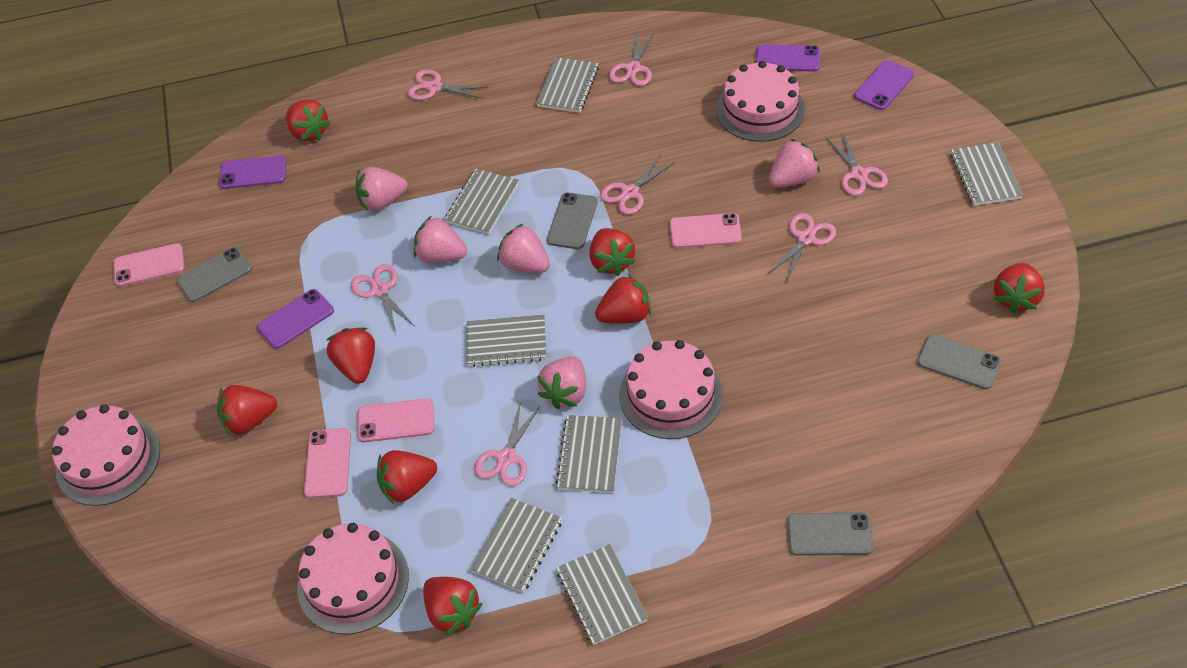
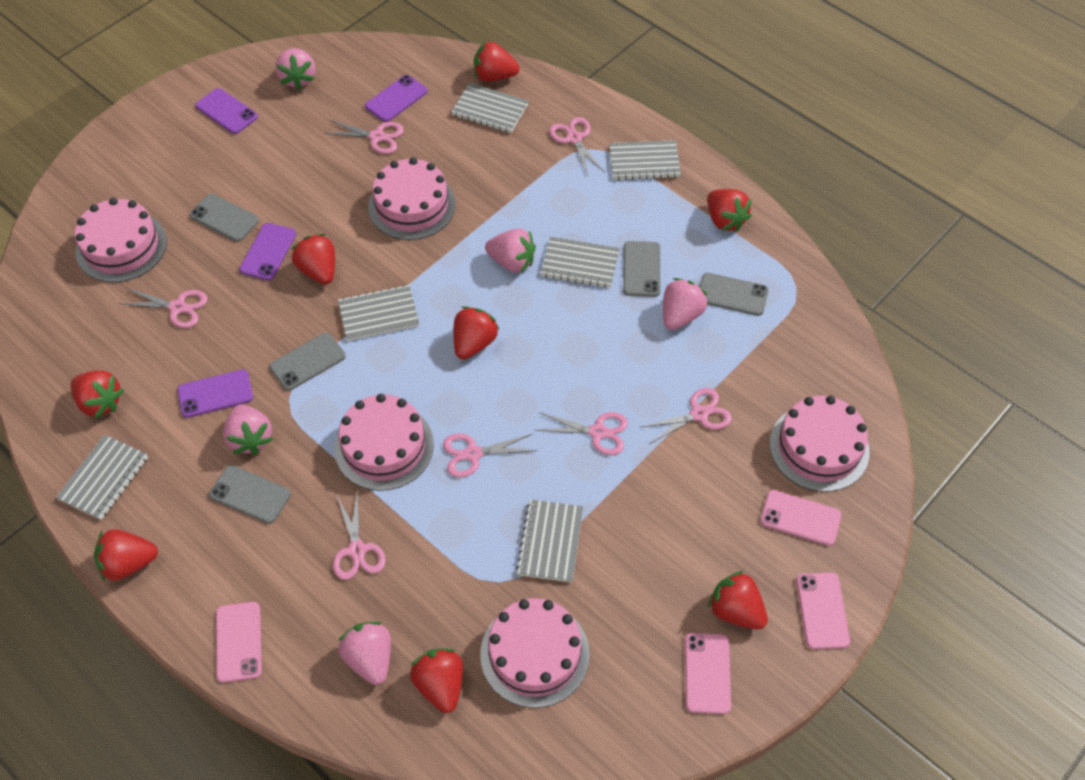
grey notebook: 7 -> 6
grey phone: 4 -> 5
pink cake: 4 -> 5

